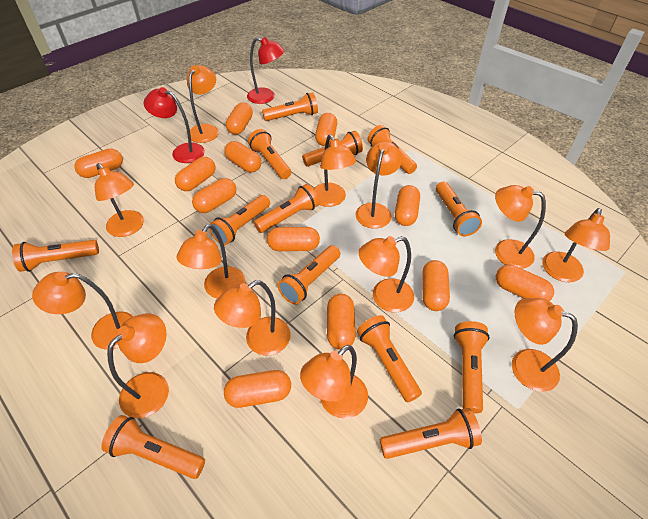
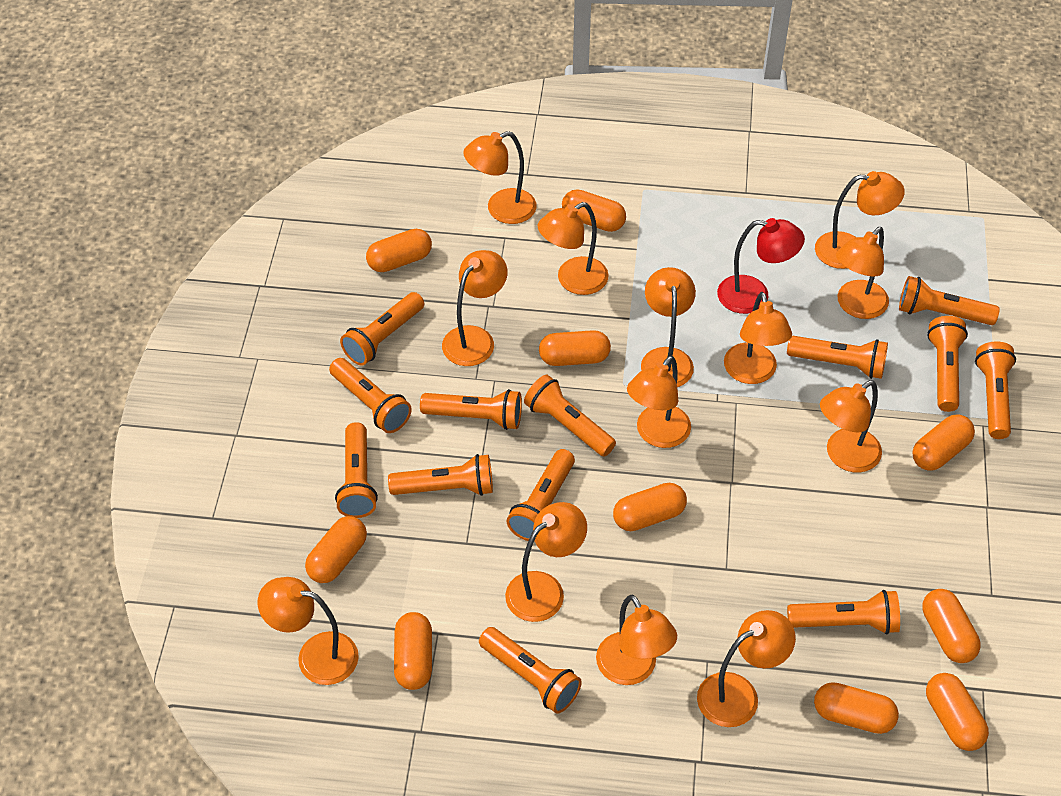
orange capsule: 12 -> 10
red lamp: 2 -> 1

